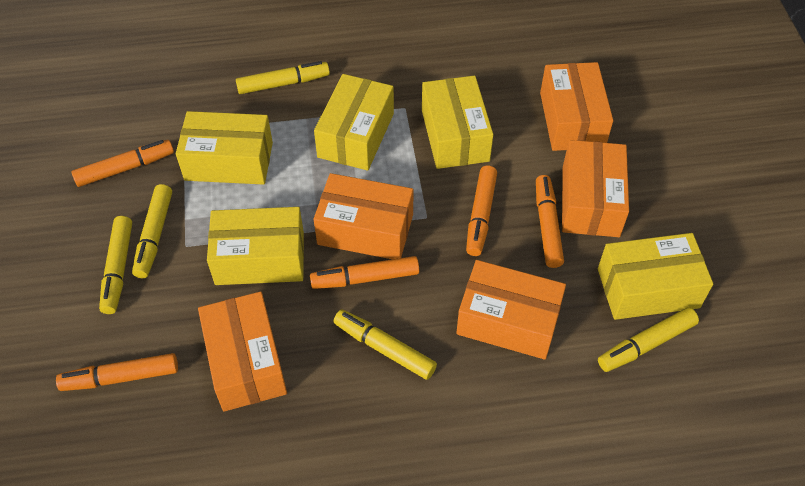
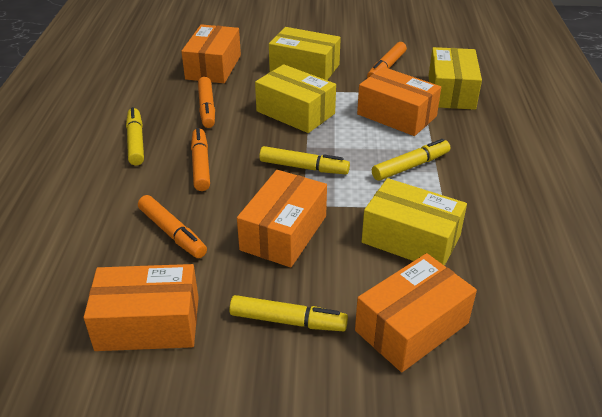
orange marker: 5 -> 4
yellow box: 5 -> 4
yellow marker: 5 -> 4

